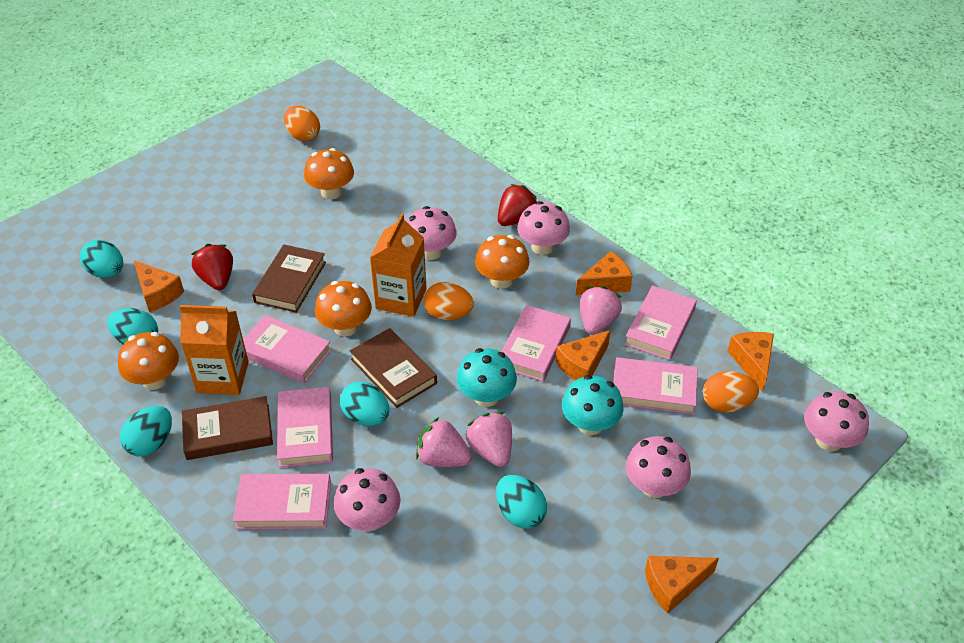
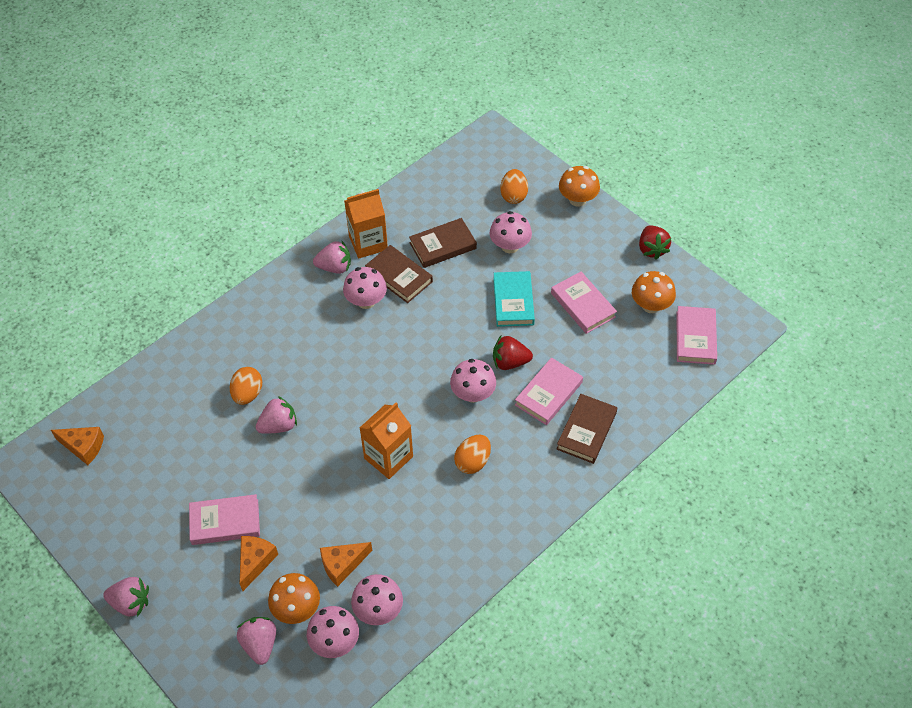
orange cheese: 5 -> 3
orange mushroom: 4 -> 3
pink book: 6 -> 4
pink strawberry: 3 -> 4
turquoise book: 0 -> 1
turquoise egg: 5 -> 0
turquoise mushroom: 2 -> 0

